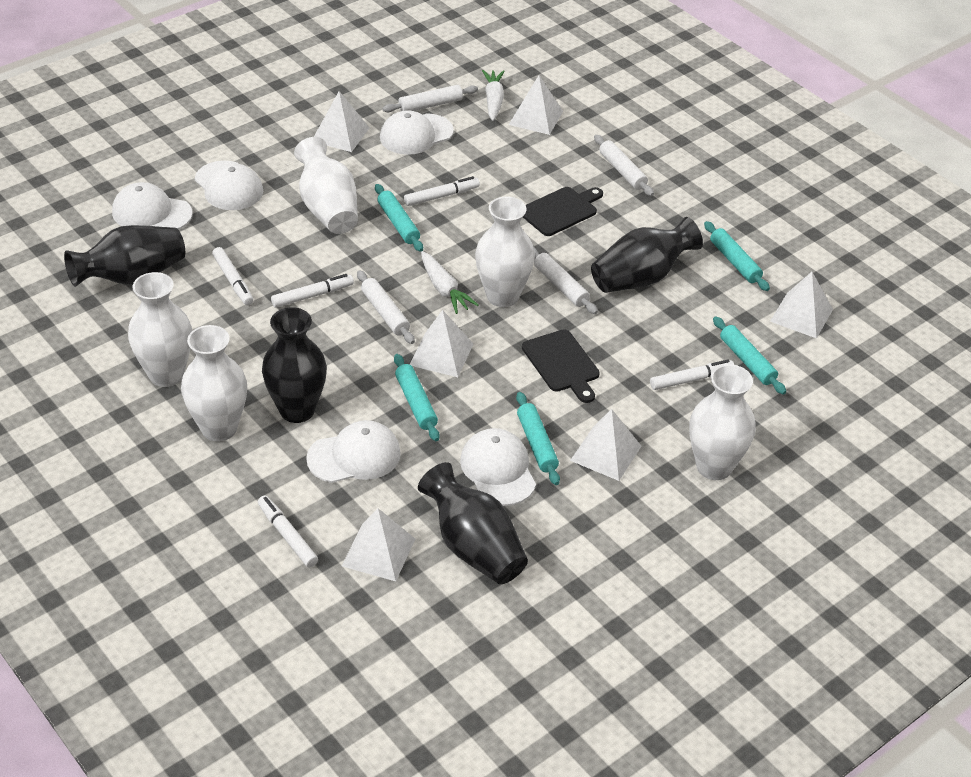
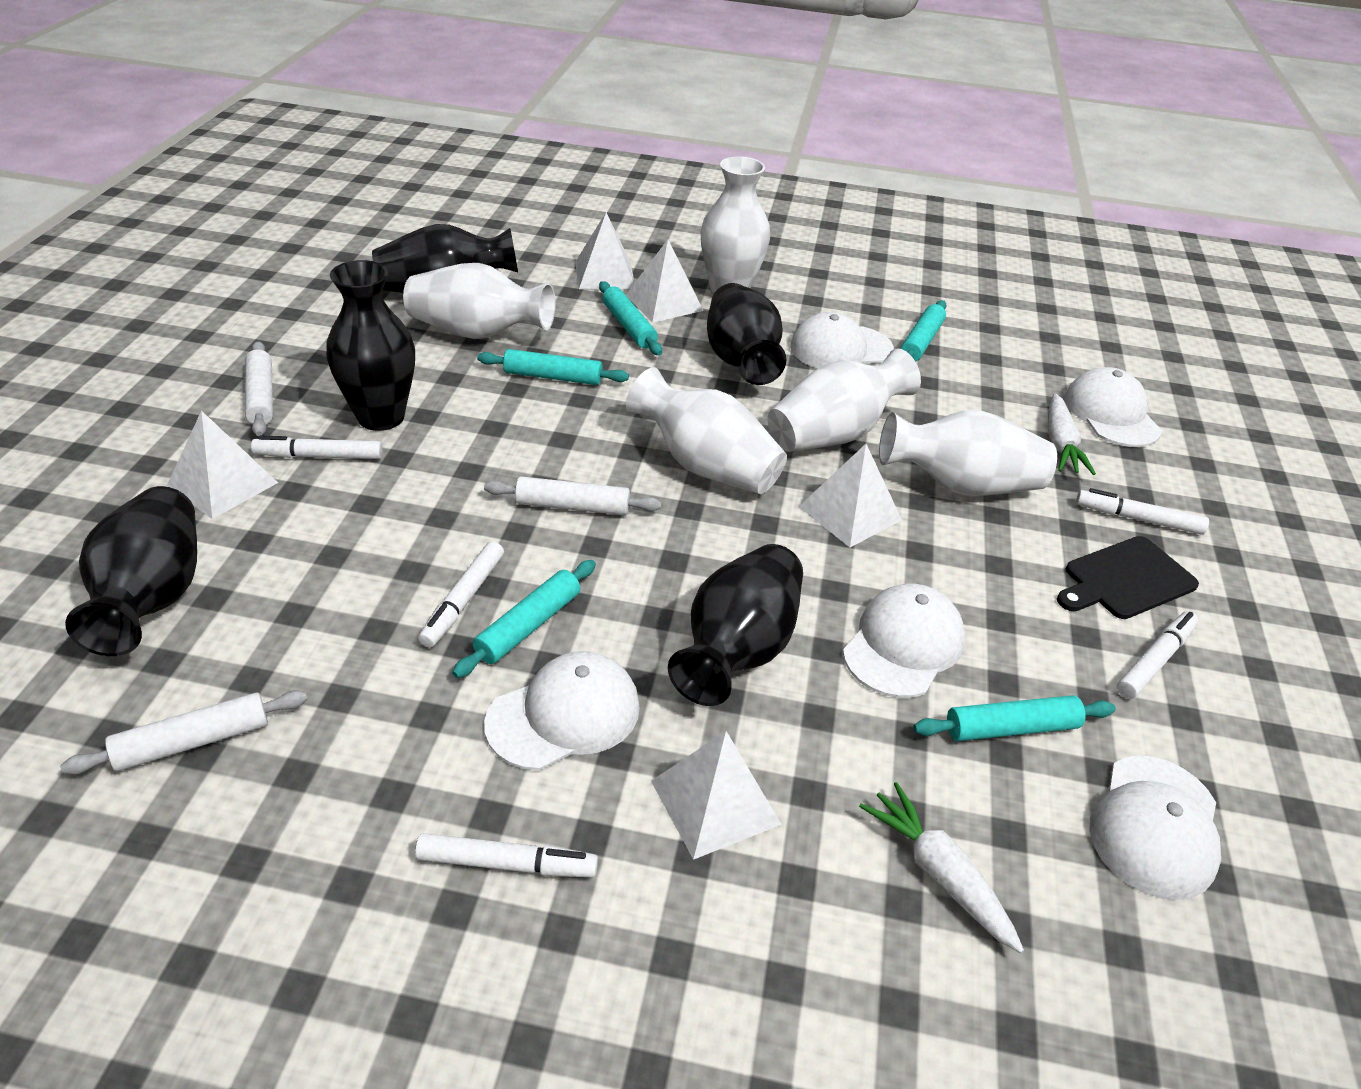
black cutting board: 2 -> 1
black vase: 4 -> 5
white pyramid: 6 -> 5
white rolling pin: 4 -> 3

